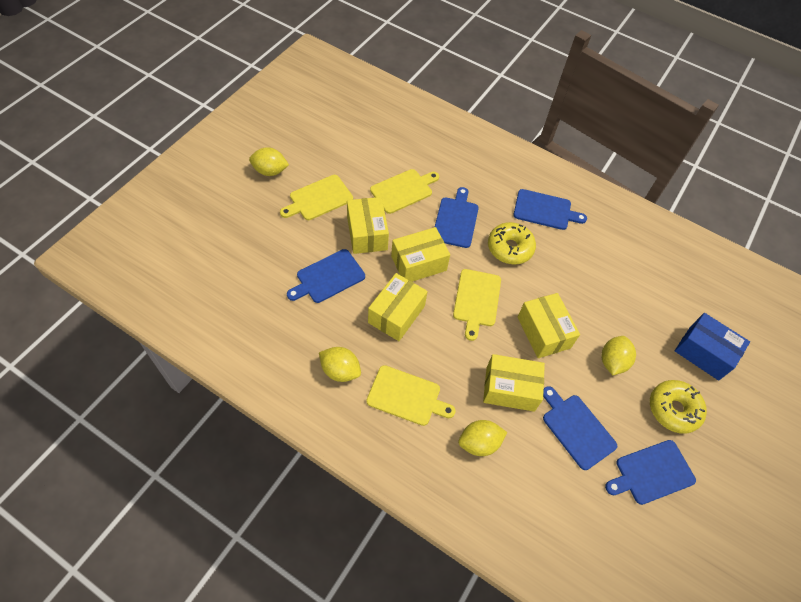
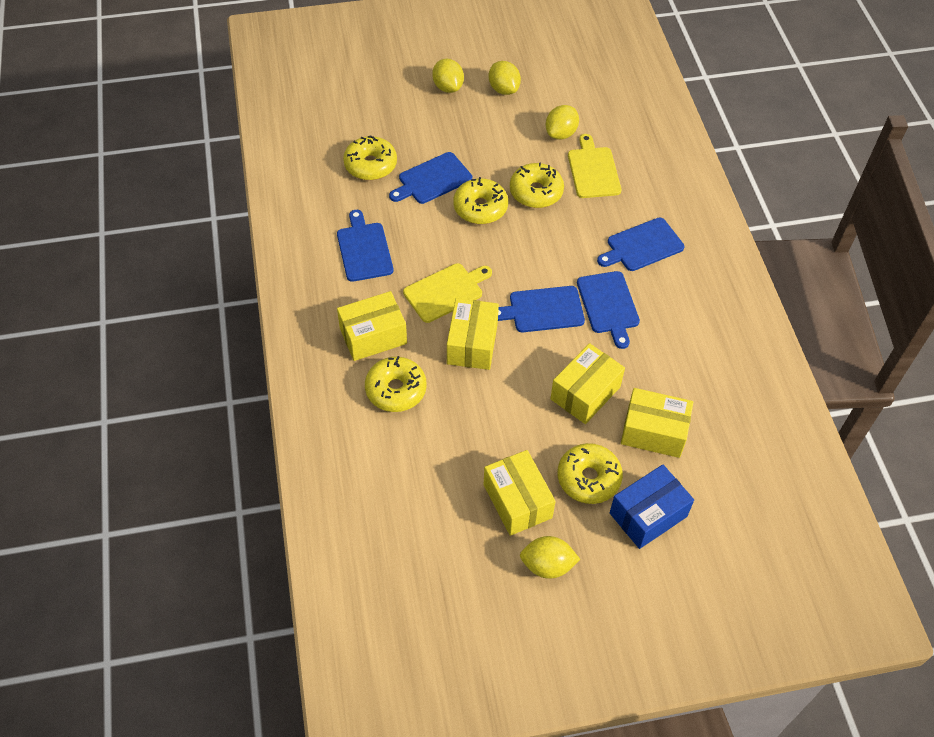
yellow cutting board: 4 -> 2
yellow donut: 2 -> 5

